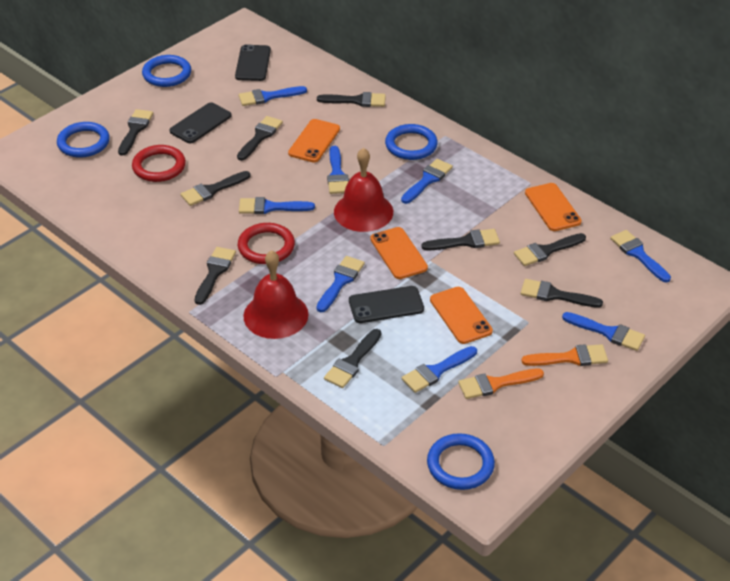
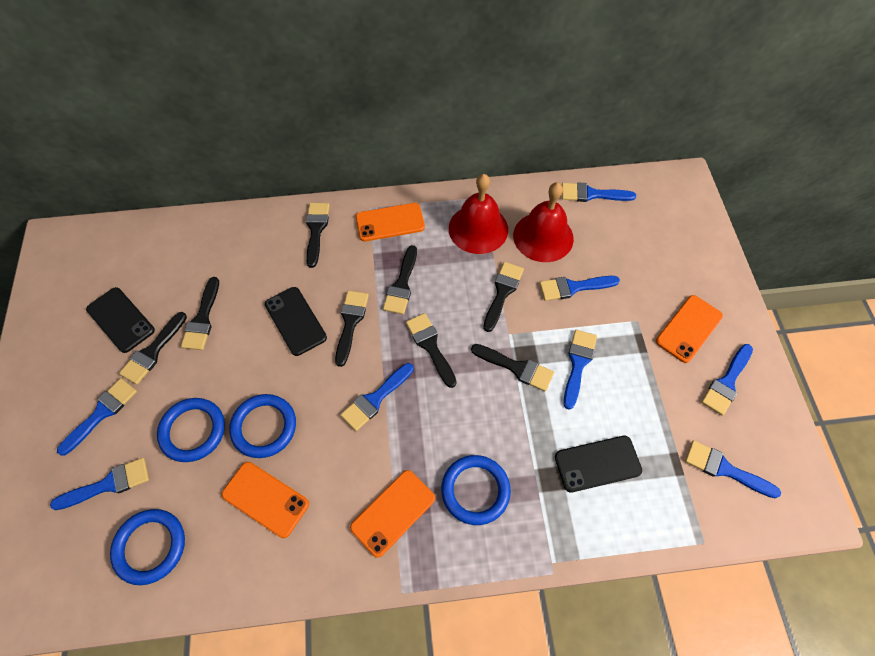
black brush: 9 -> 8
orange brush: 2 -> 0
red ring: 2 -> 0

